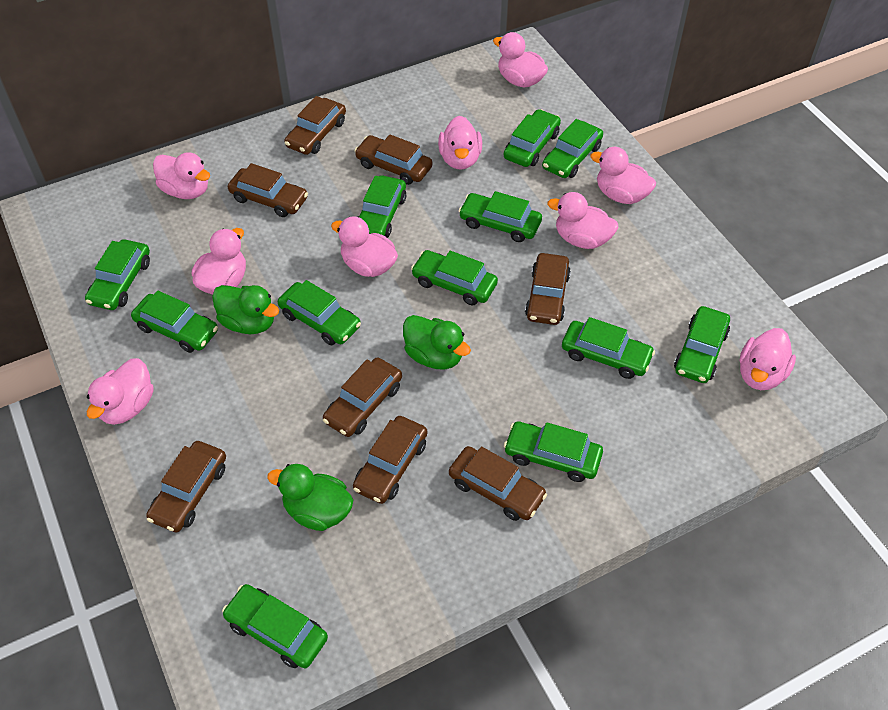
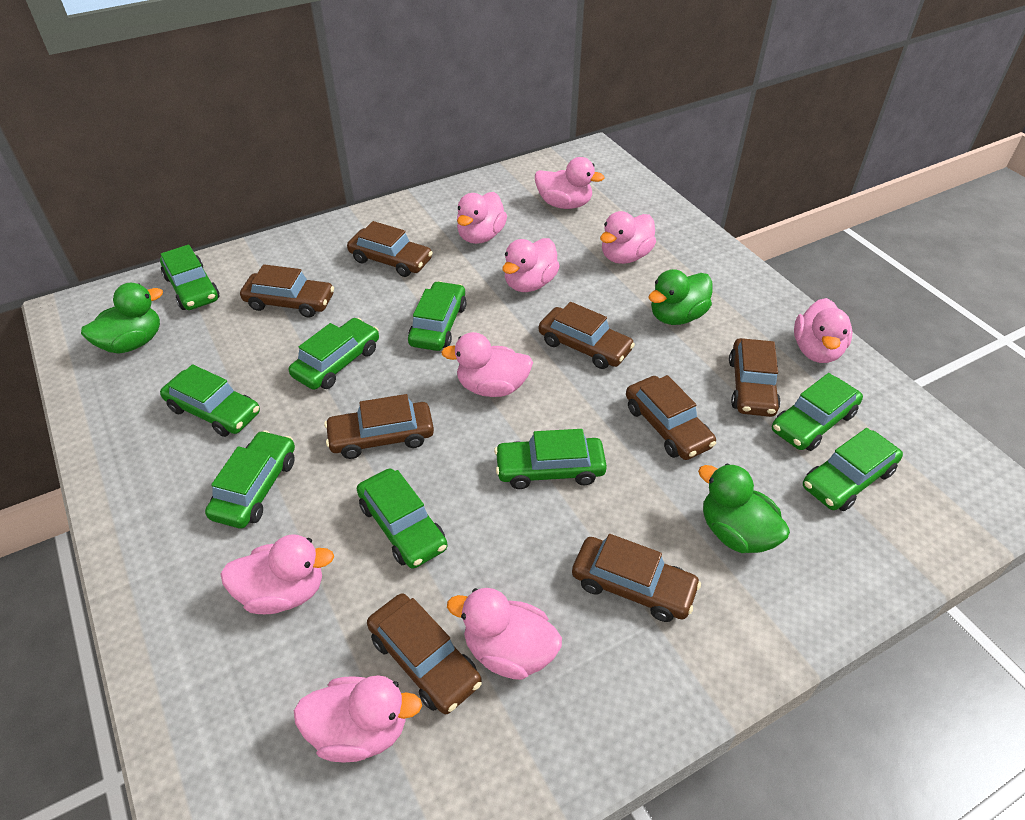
green car: 12 -> 9

